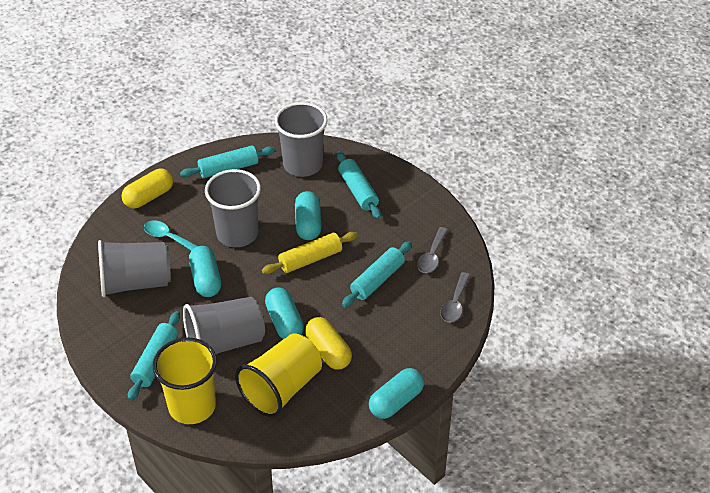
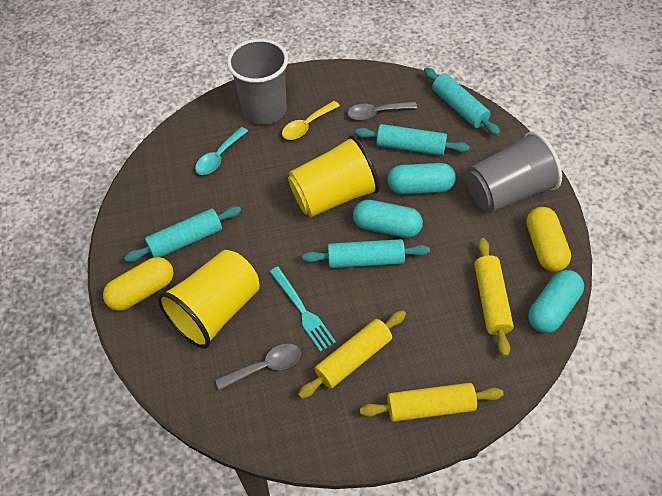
grey cup: 4 -> 2
turquoise capsule: 4 -> 3
turquoise fork: 0 -> 1
yellow rolling pin: 1 -> 3
yellow spoon: 0 -> 1

